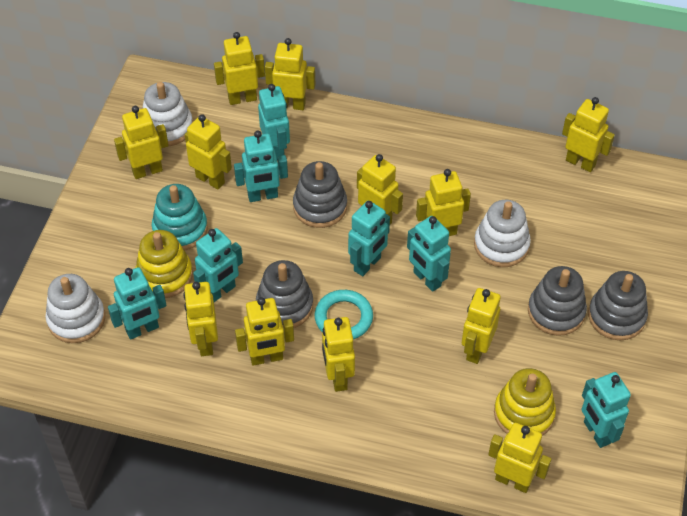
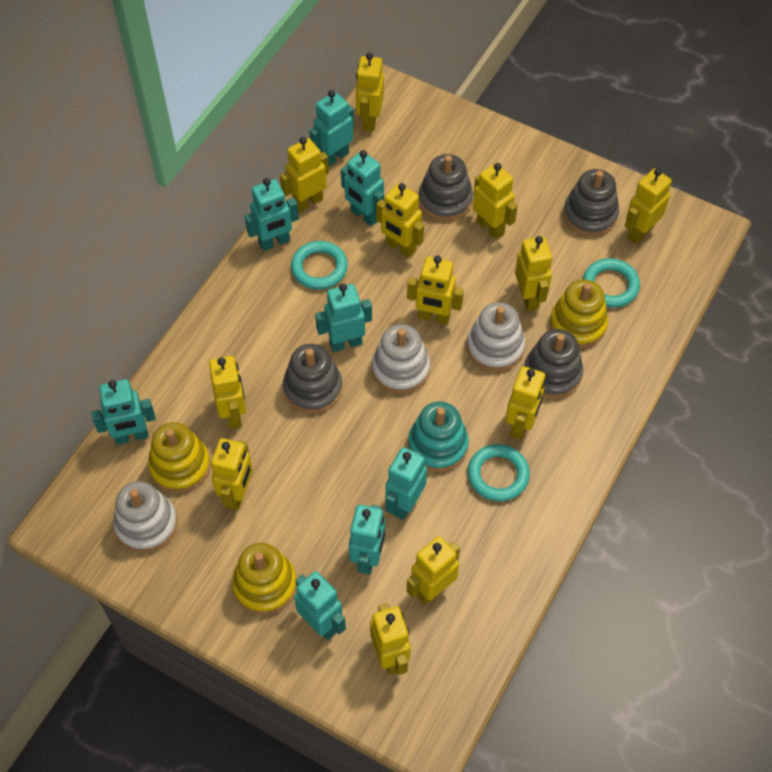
turquoise ring: 1 -> 3
turquoise robot: 7 -> 8
yellow stacking toy: 2 -> 3

